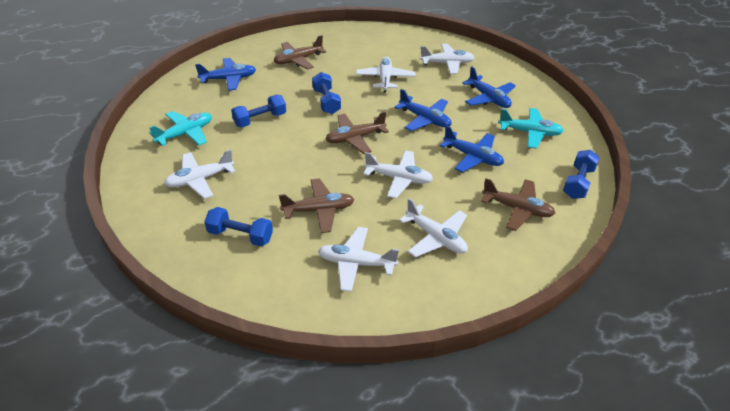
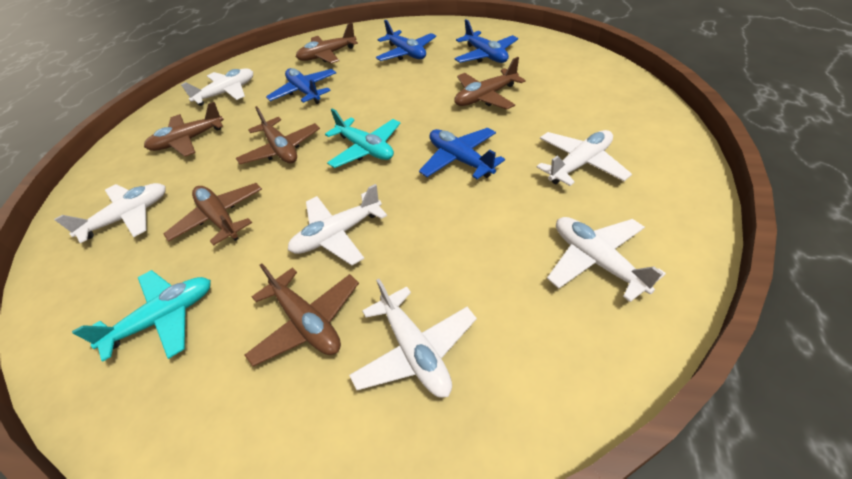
blue dumbbell: 4 -> 0
brown plane: 4 -> 6

